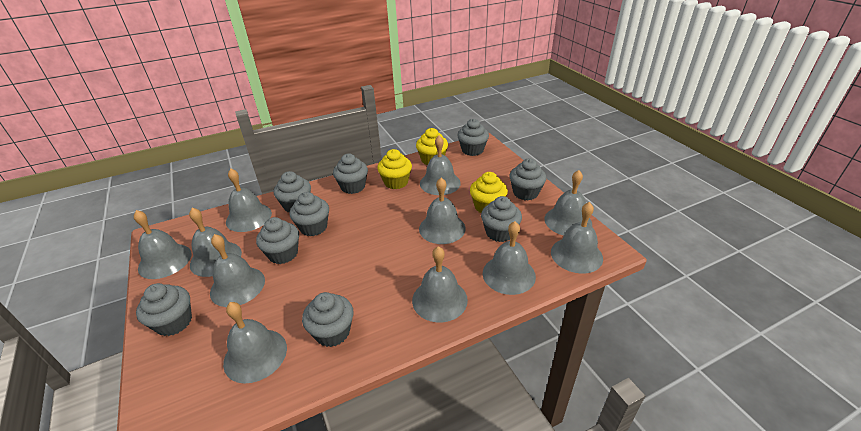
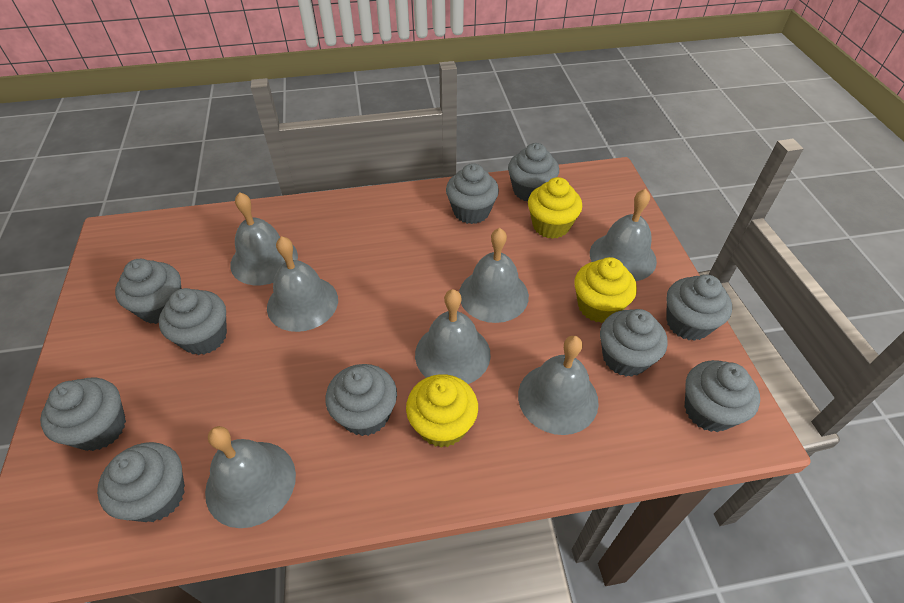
grey bell: 11 -> 7
grey cupcake: 9 -> 10

